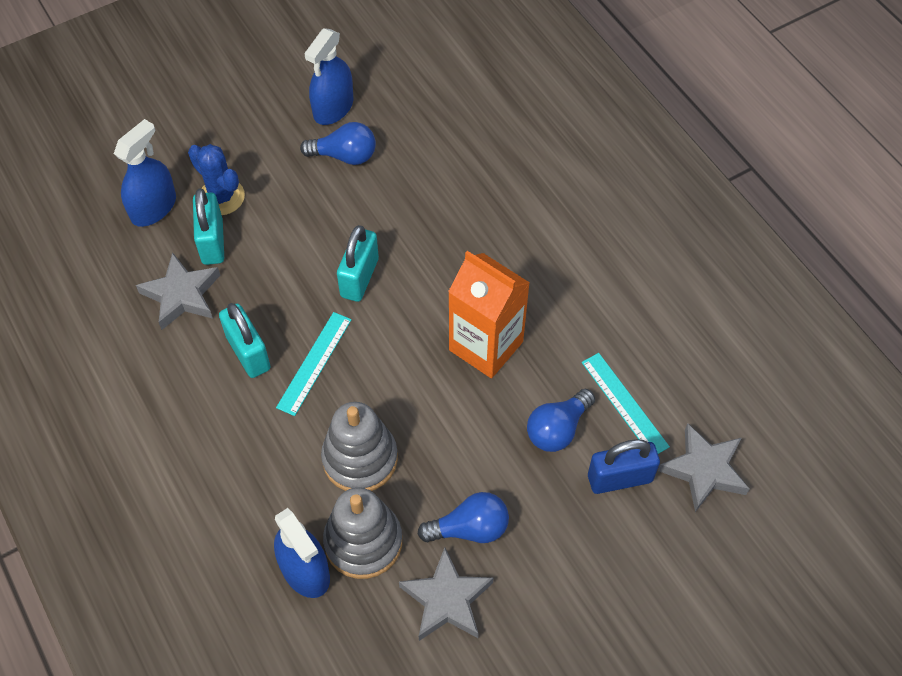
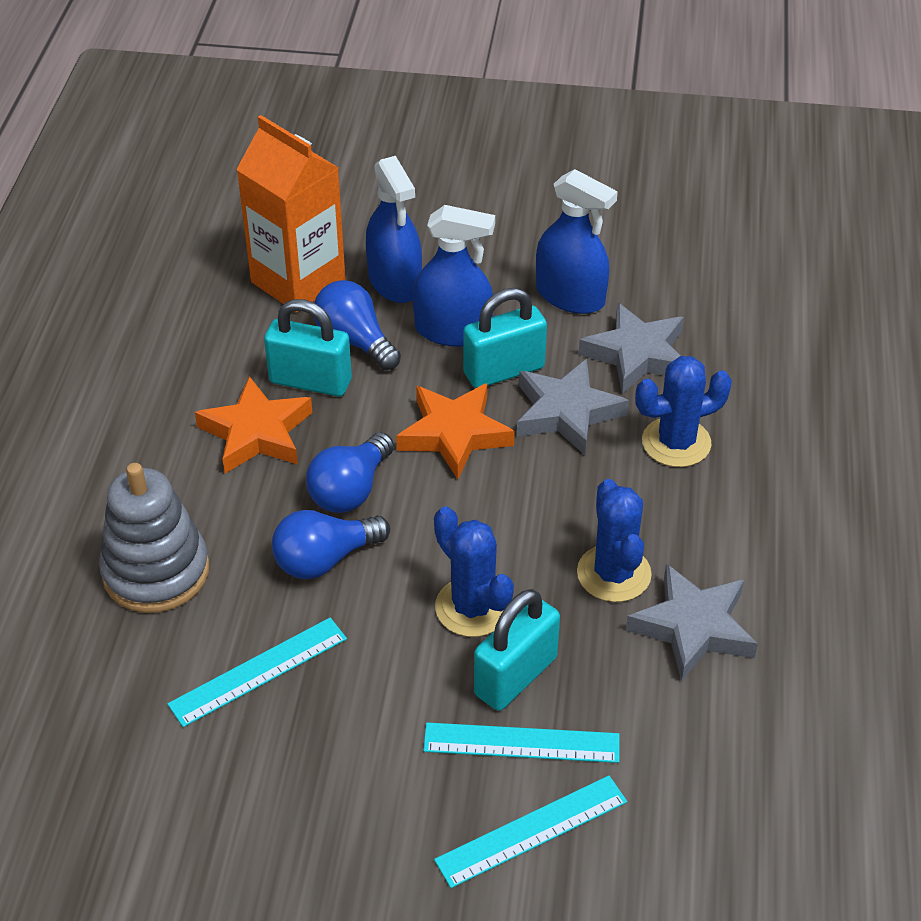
blue cactus: 1 -> 3
blue padlock: 1 -> 0
grey stacking toy: 2 -> 1
orange star: 0 -> 2
turquoise ruler: 2 -> 3

